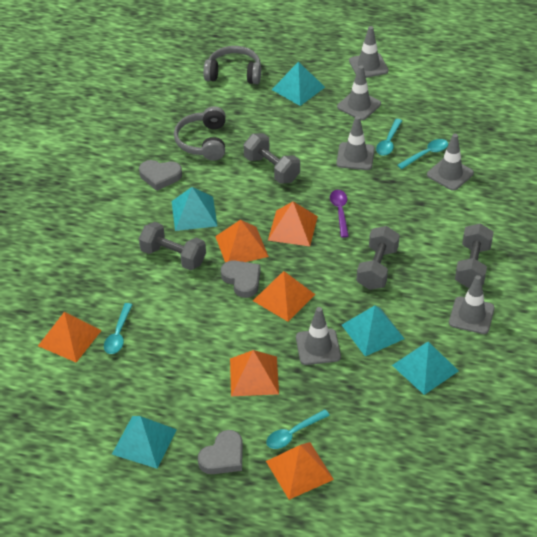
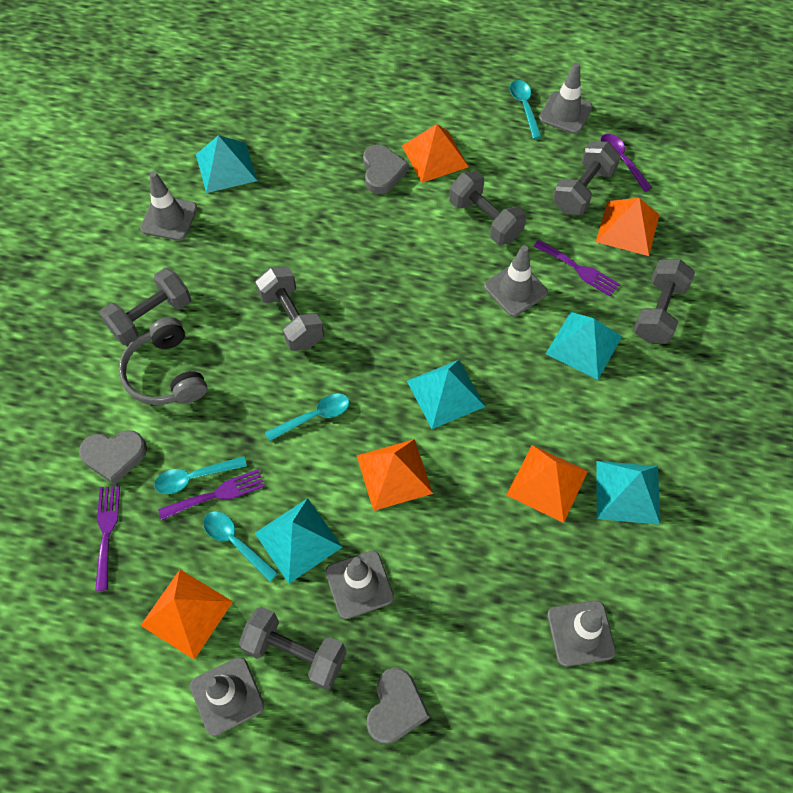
grey dumbbell: 4 -> 6
grey headphones: 2 -> 1
orange pyramid: 6 -> 5
purple fork: 0 -> 3

